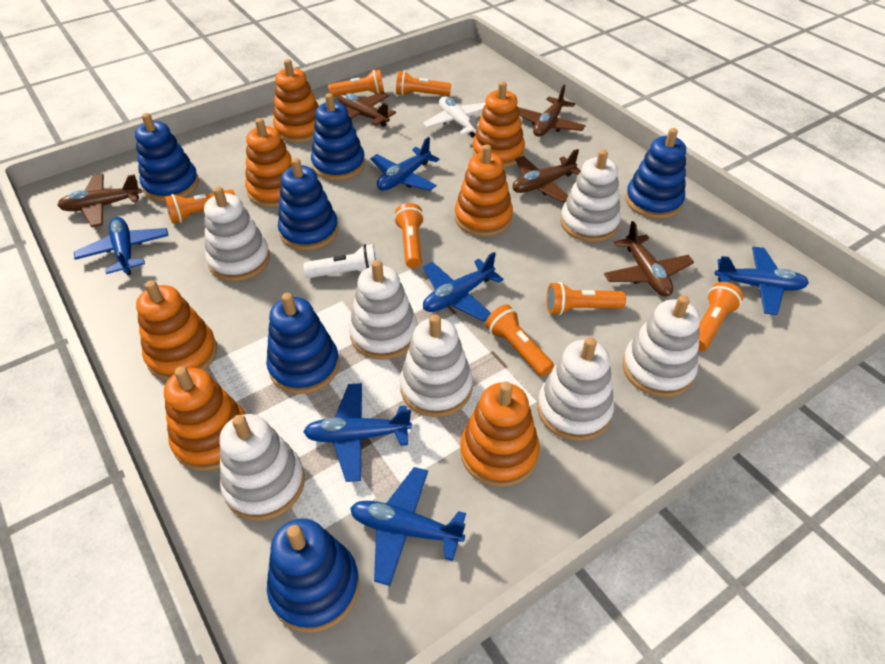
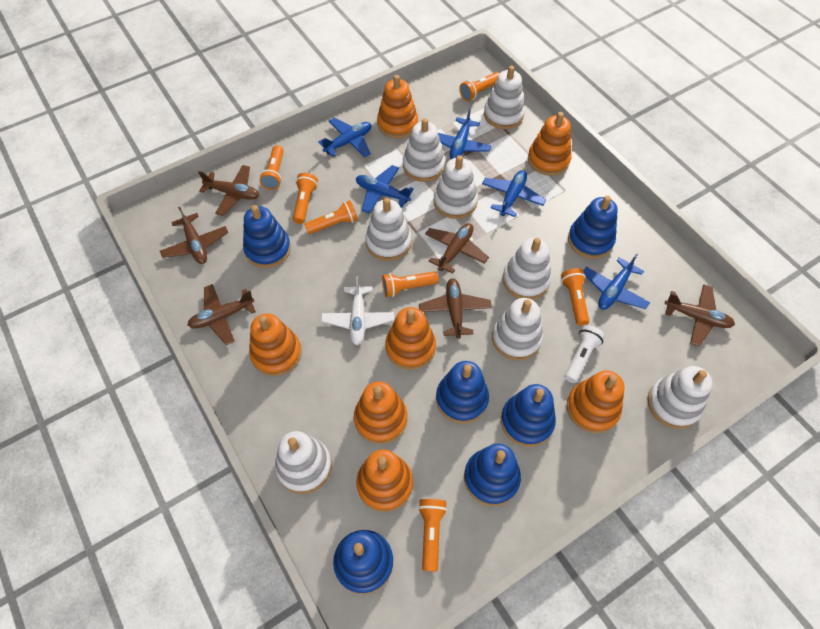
blue plane: 6 -> 5
brown plane: 5 -> 6
white stacking toy: 7 -> 8

